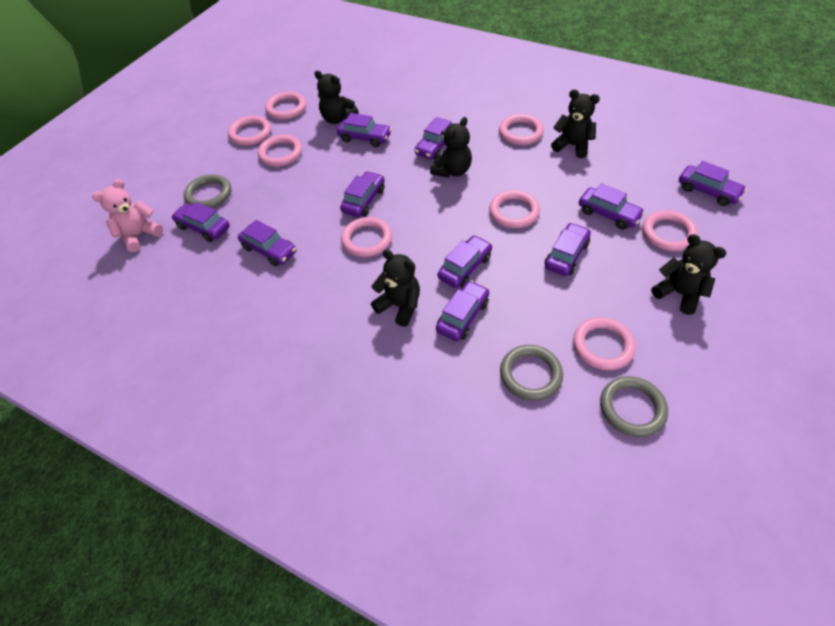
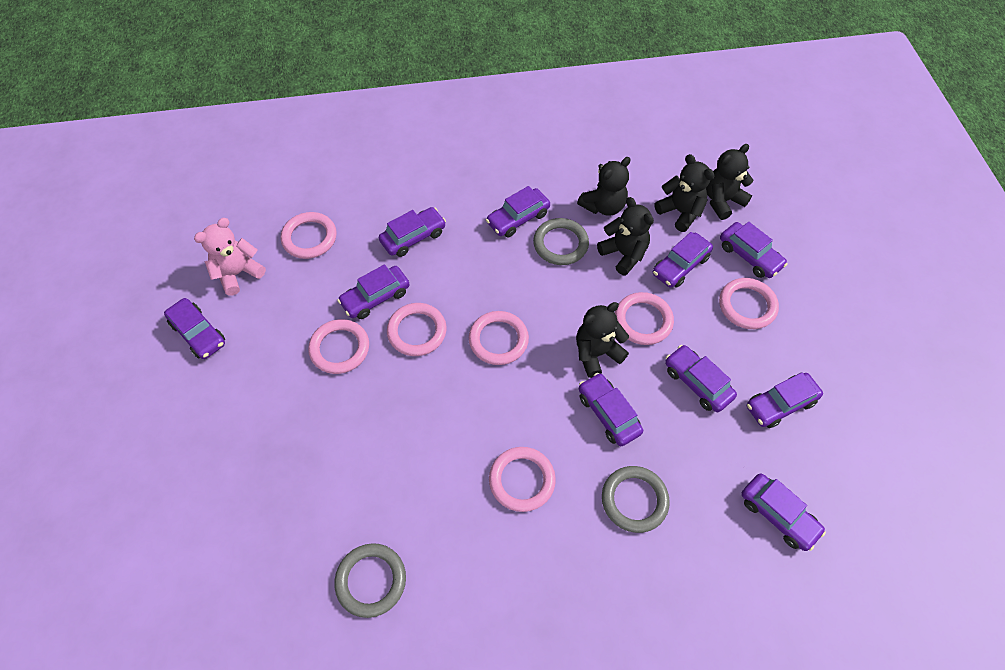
pink ring: 8 -> 7

